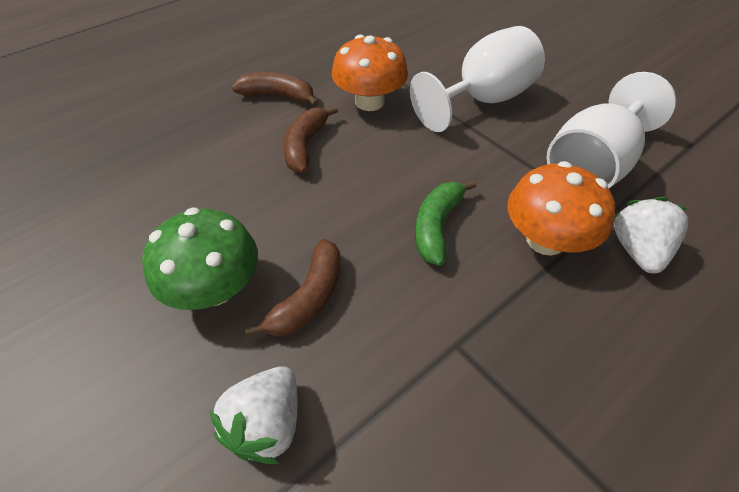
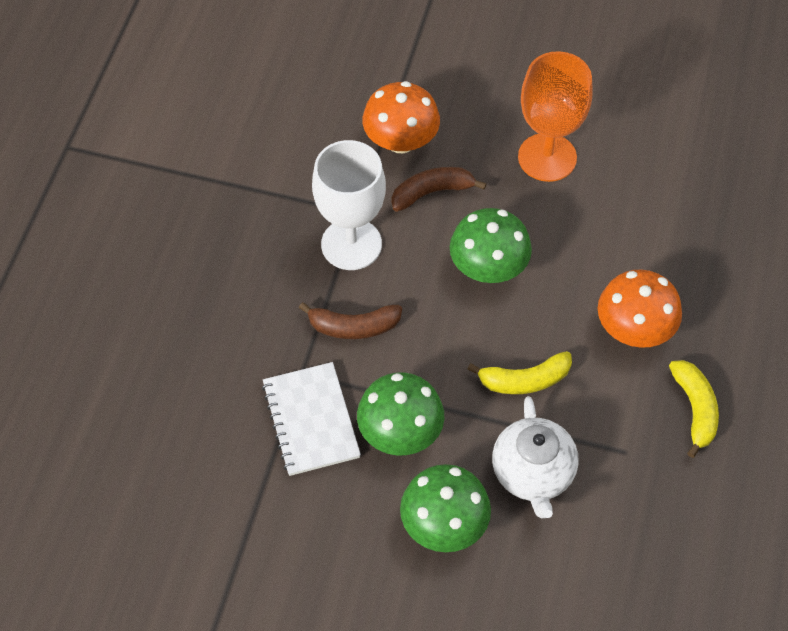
brown banana: 3 -> 2
green banana: 1 -> 0
green mushroom: 1 -> 3
orange goblet: 0 -> 1
white goblet: 2 -> 1
white notebook: 0 -> 1
white strawberry: 2 -> 0
white teapot: 0 -> 1
yellow banana: 0 -> 2

